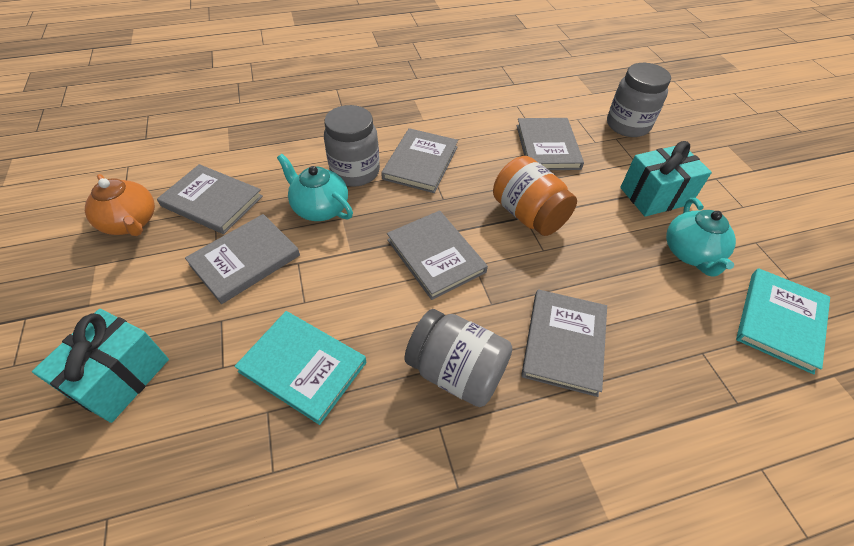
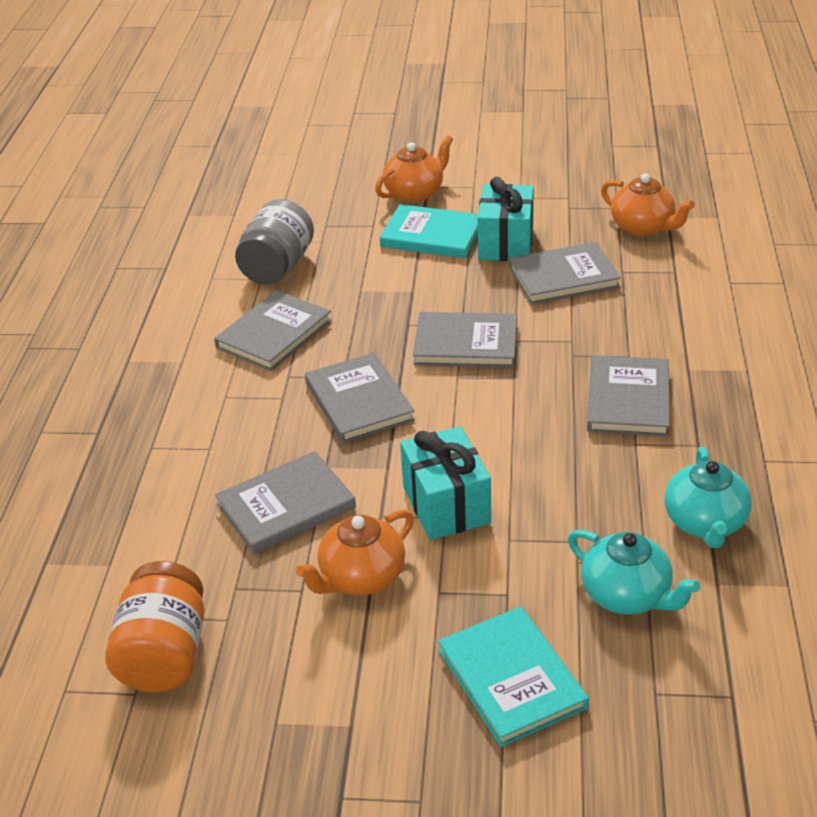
grey jar: 3 -> 1
orange teapot: 1 -> 3

